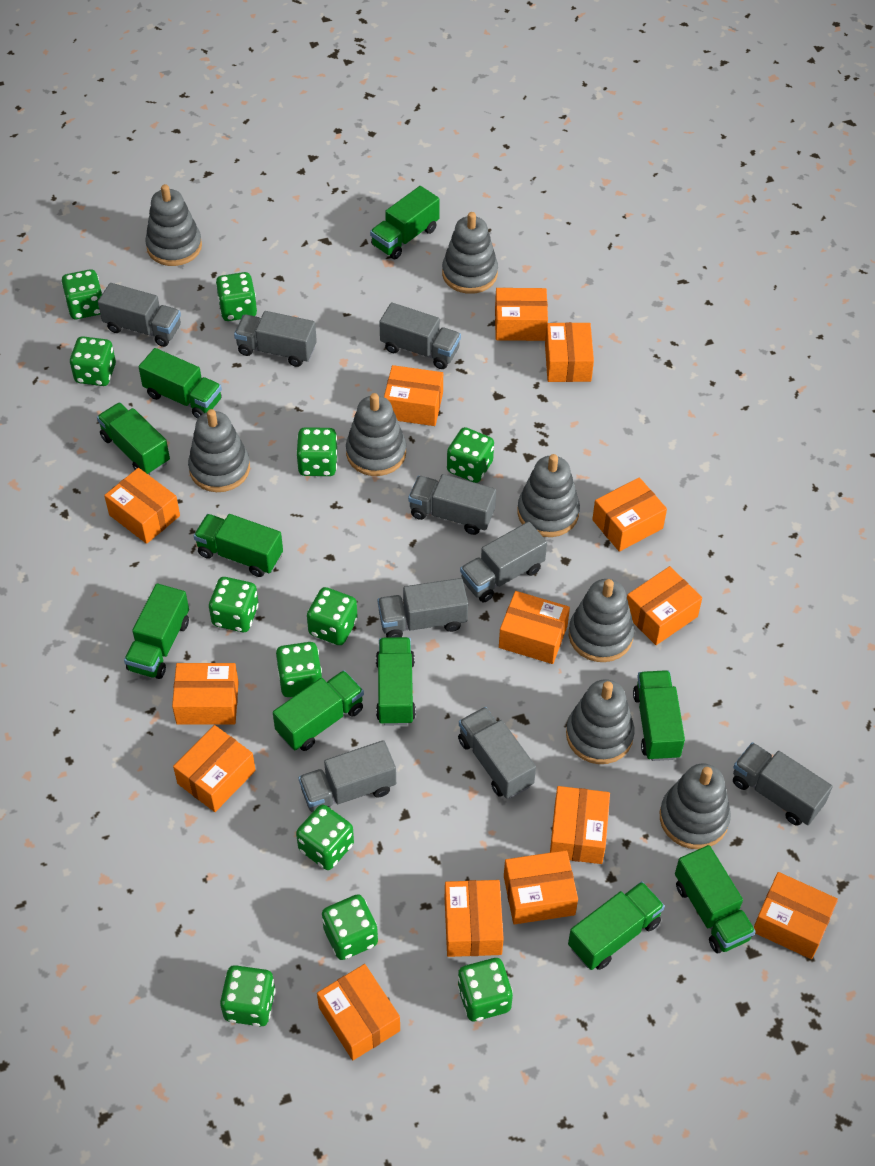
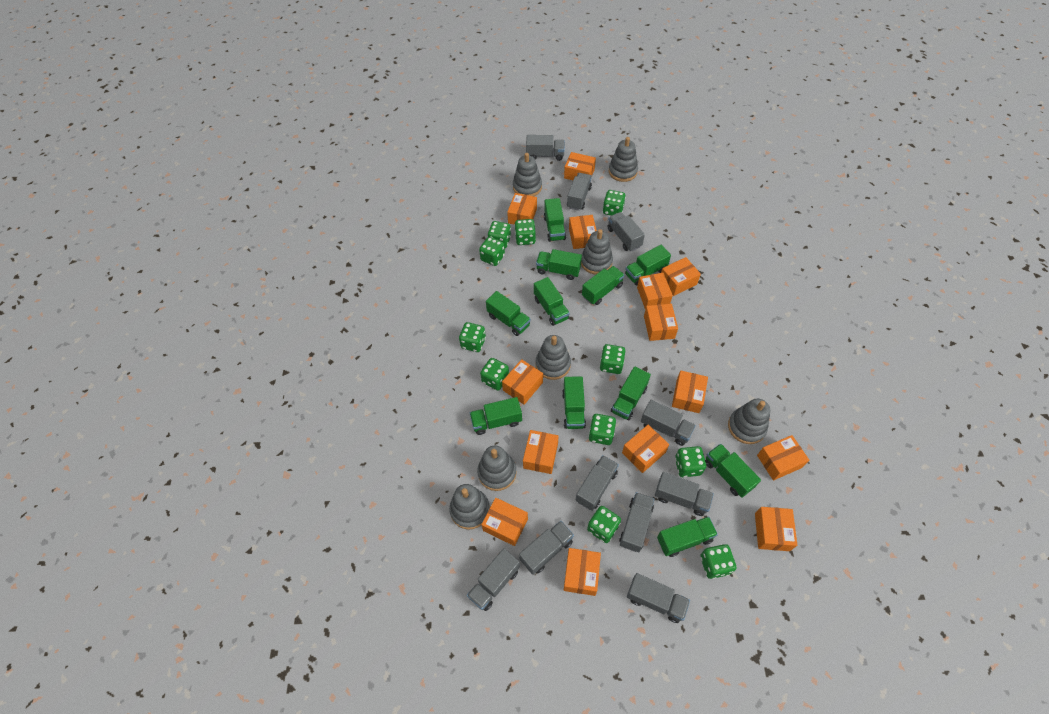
green dice: 12 -> 11
green truck: 10 -> 11
grey stacking toy: 8 -> 7
grey truck: 9 -> 10

